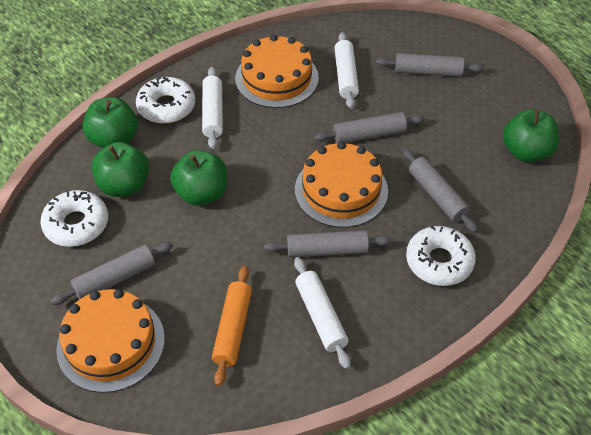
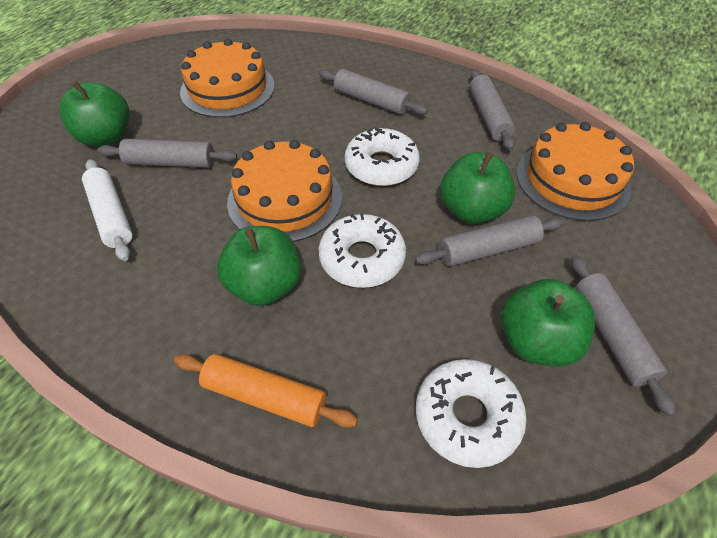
white rolling pin: 3 -> 1

